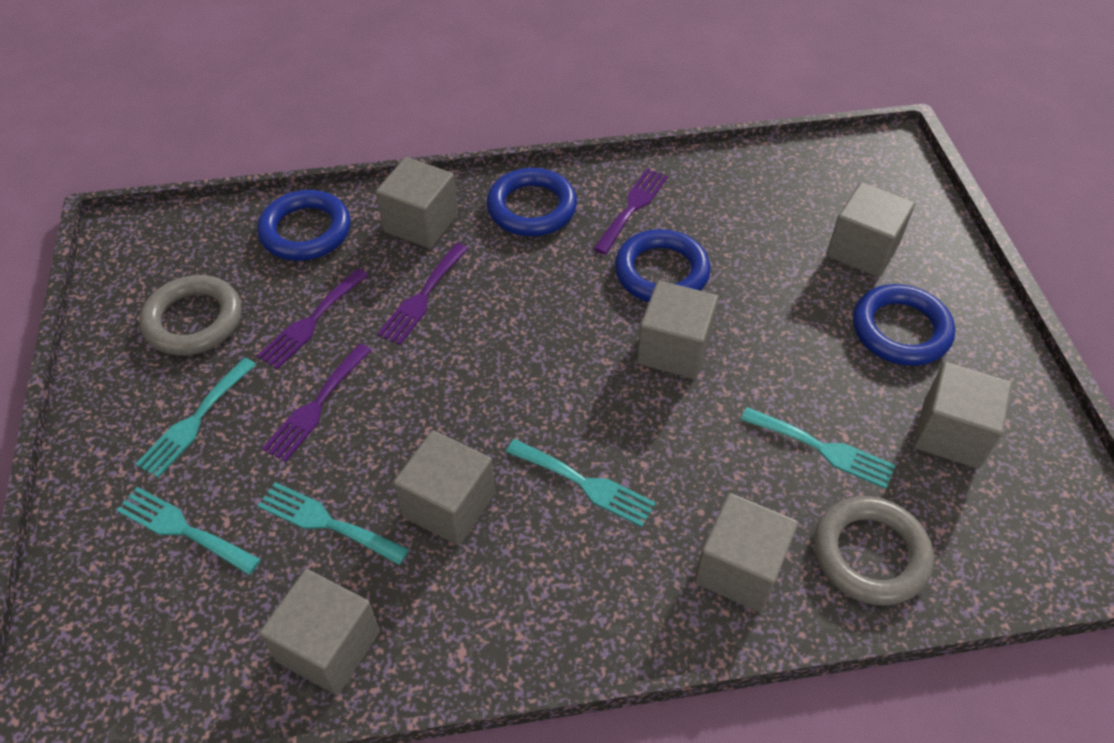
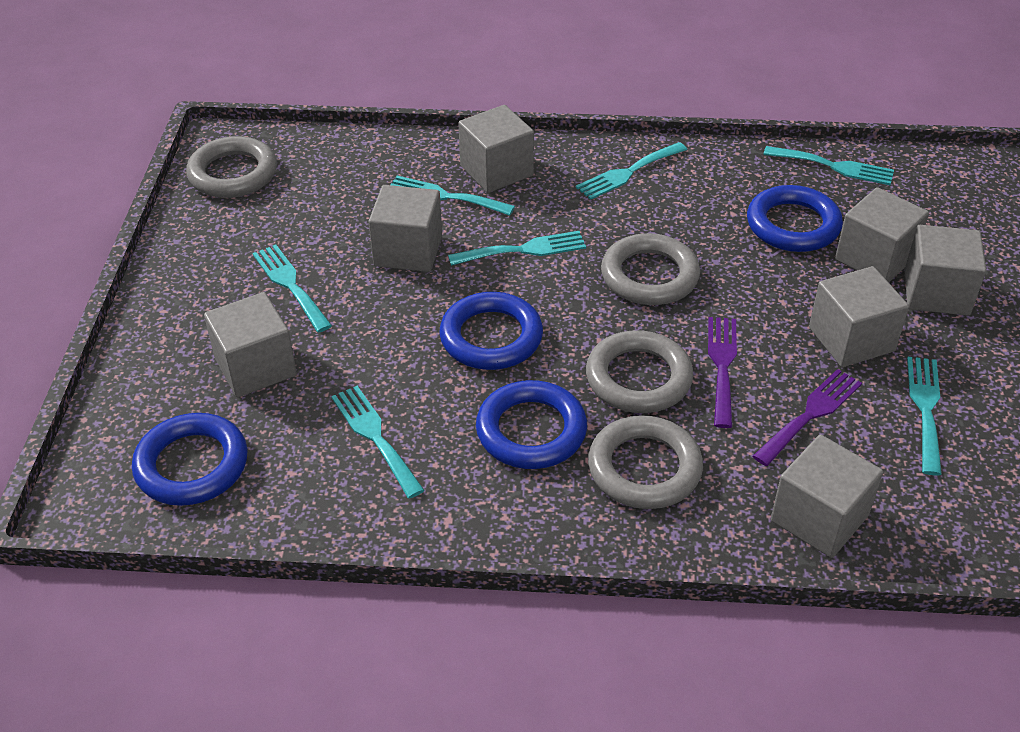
grey ring: 2 -> 4
purple fork: 4 -> 2
turquoise fork: 5 -> 7

